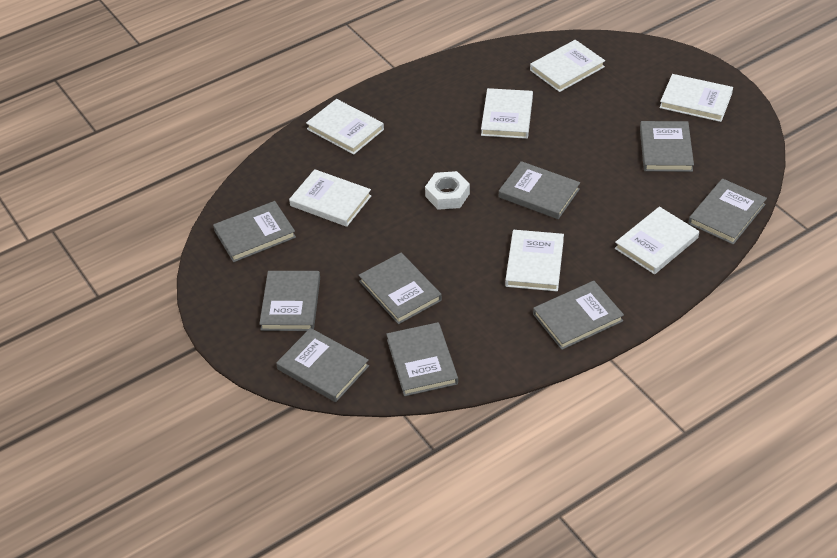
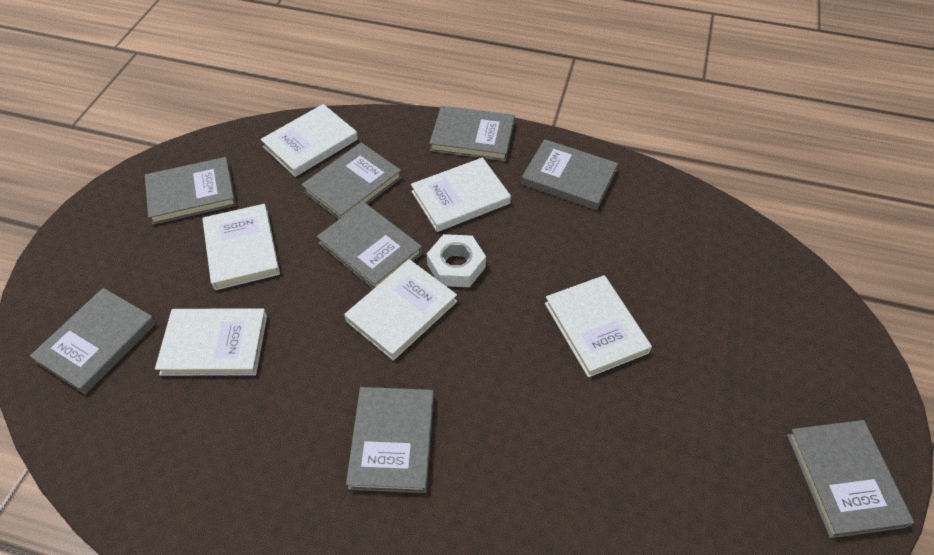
grey book: 9 -> 8
white book: 7 -> 6

